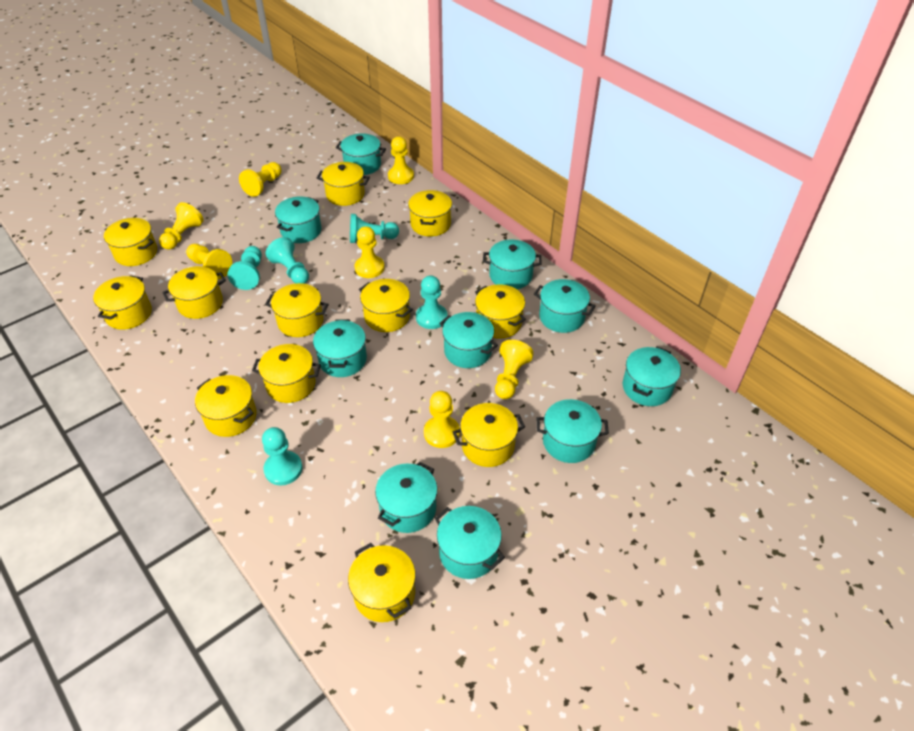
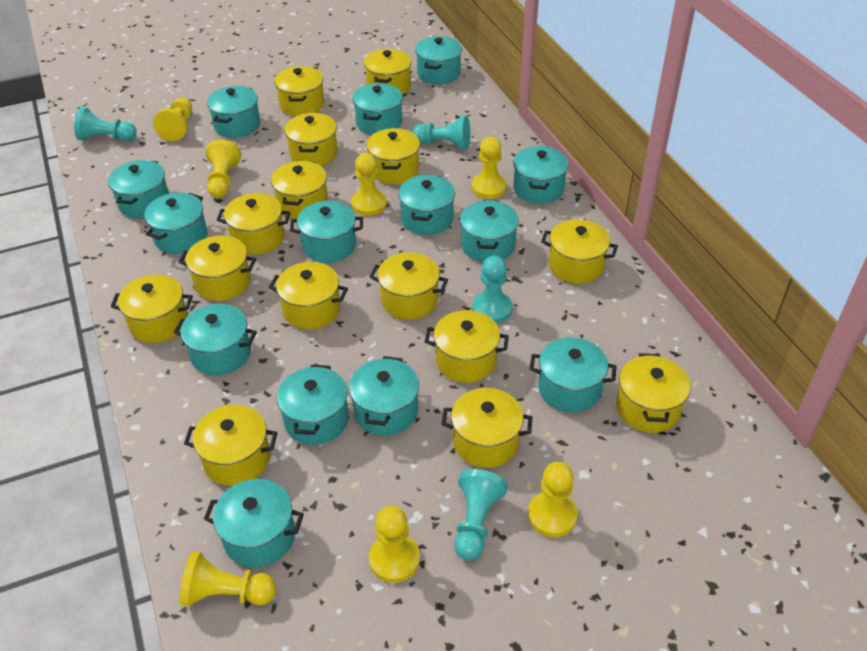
turquoise pawn: 5 -> 4
turquoise pot: 10 -> 14
yellow pot: 12 -> 15

